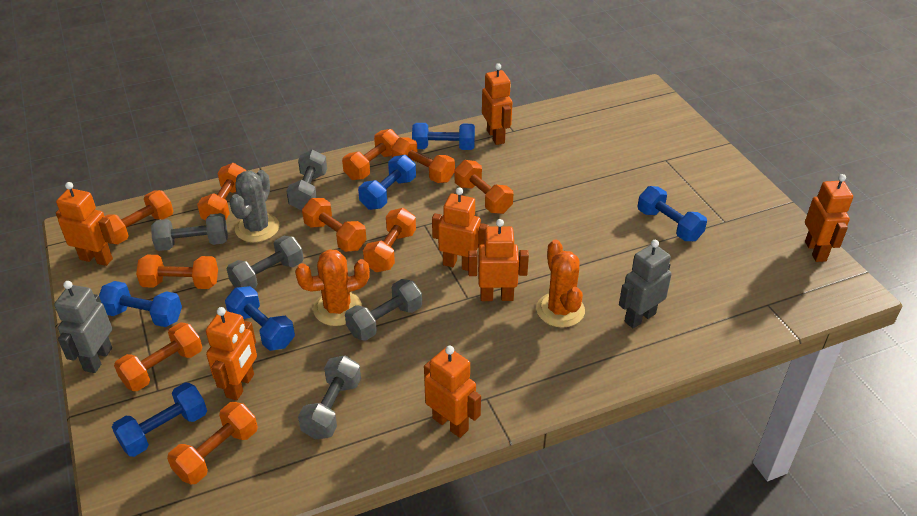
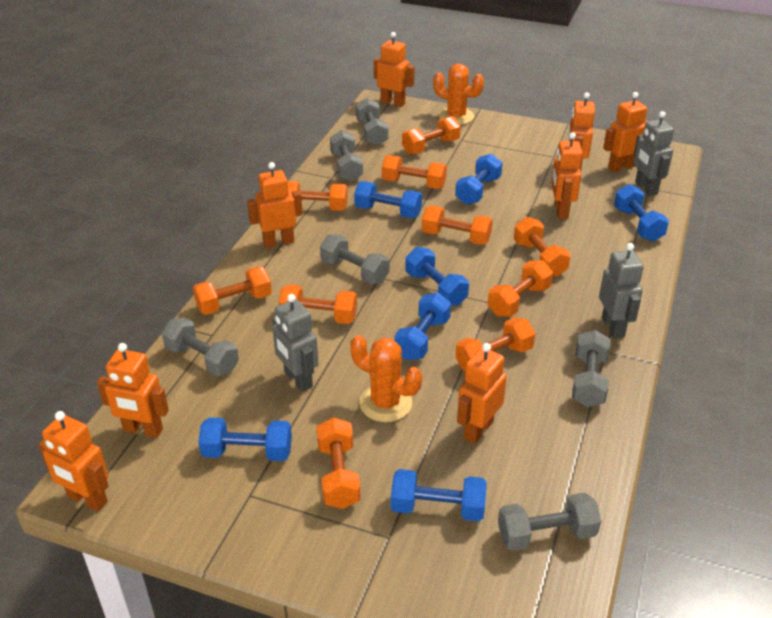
blue dumbbell: 6 -> 7
grey cactus: 1 -> 0
grey dumbbell: 5 -> 6
grey robot: 2 -> 3
orange robot: 7 -> 8

